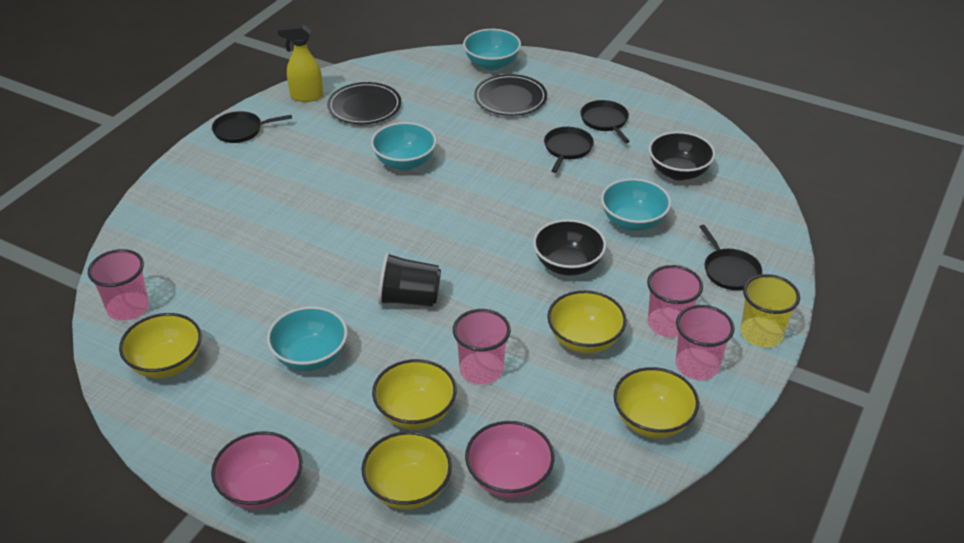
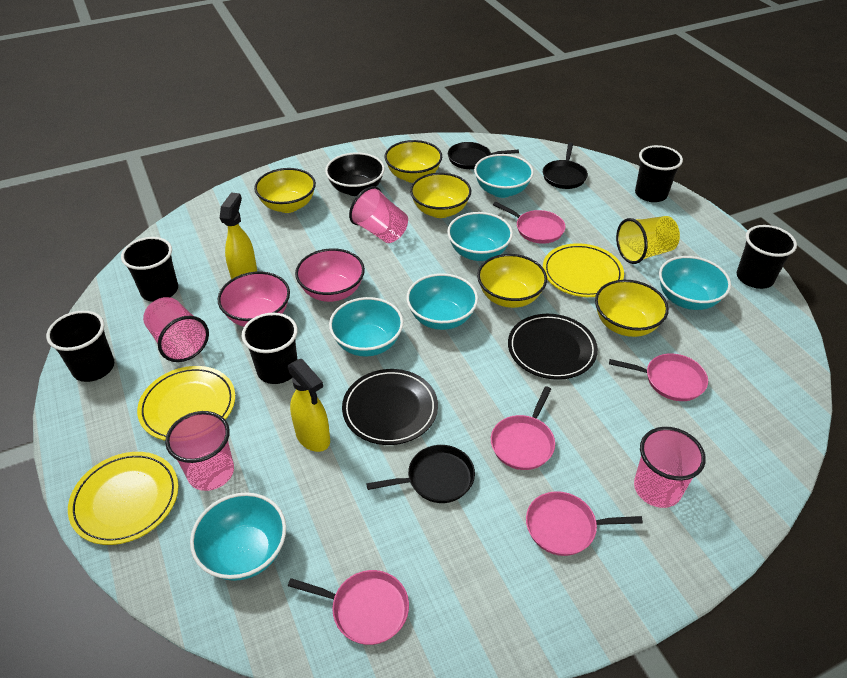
black bowl: 2 -> 1
black cup: 1 -> 5
black pan: 4 -> 3
pink pan: 0 -> 5
turquoise bowl: 4 -> 6
yellow plate: 0 -> 3
yellow spray bottle: 1 -> 2

